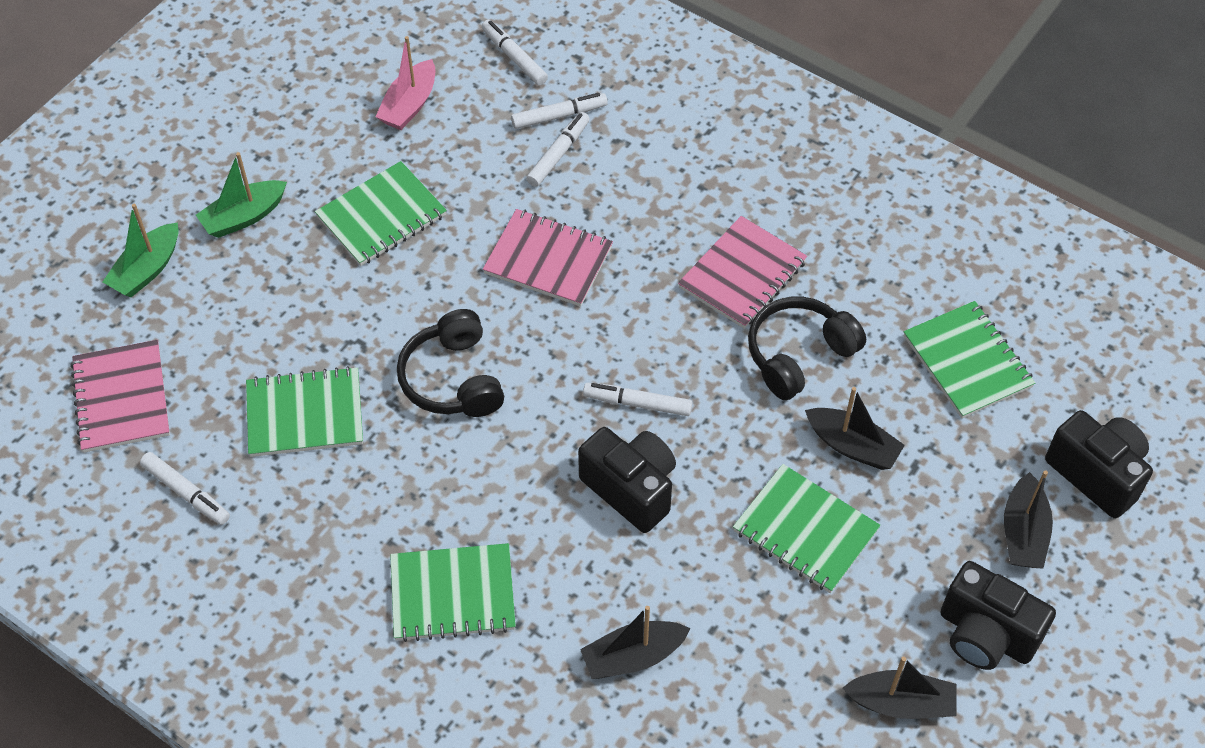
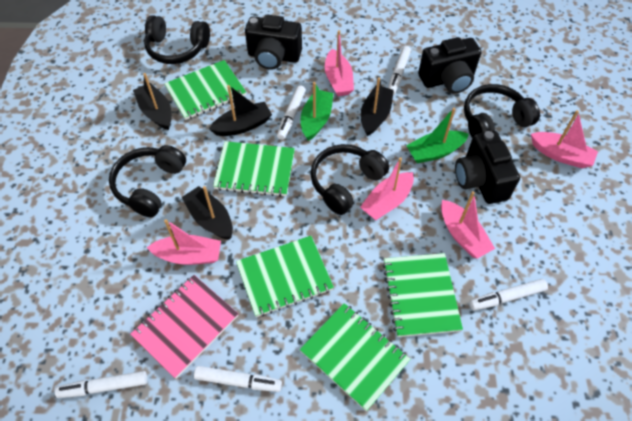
black headphones: 2 -> 4
pink boat: 1 -> 5
pink notebook: 3 -> 1

